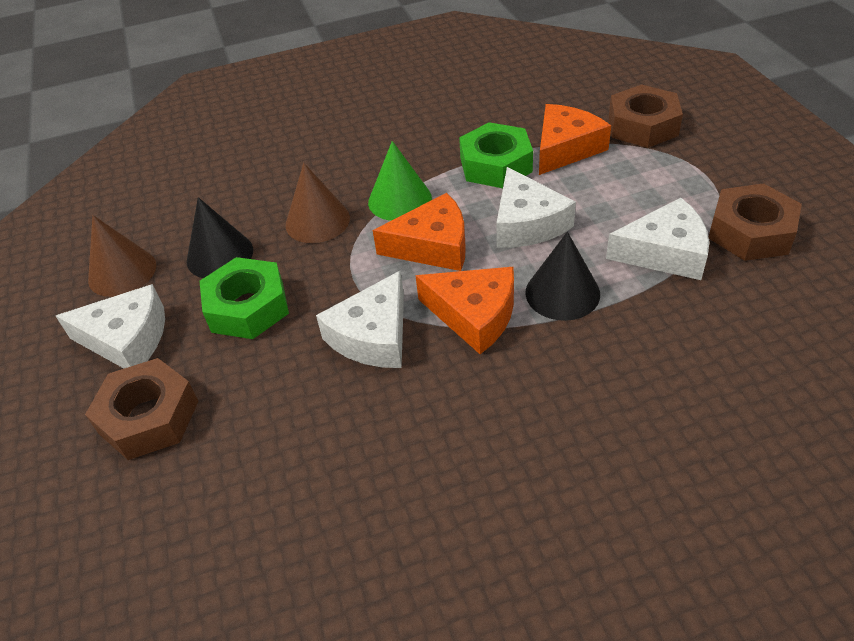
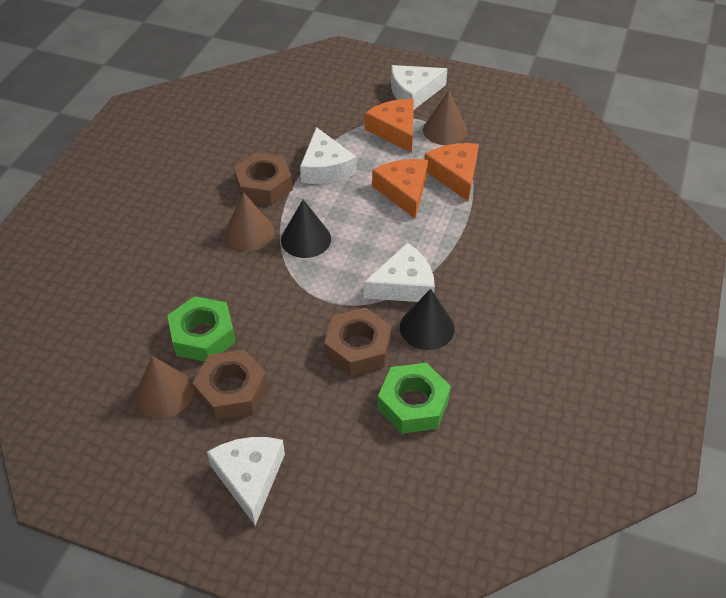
brown cone: 2 -> 3
green cone: 1 -> 0

